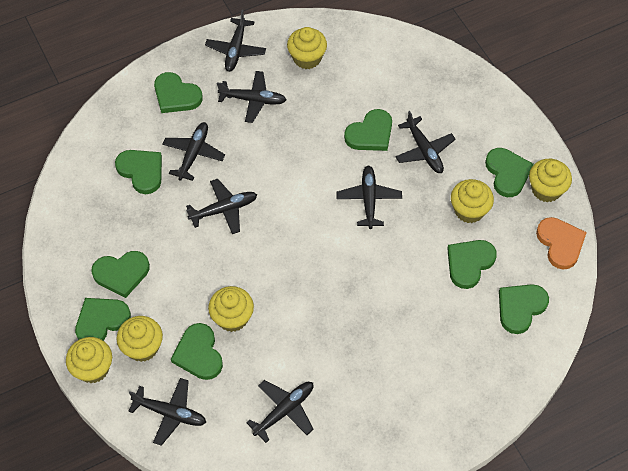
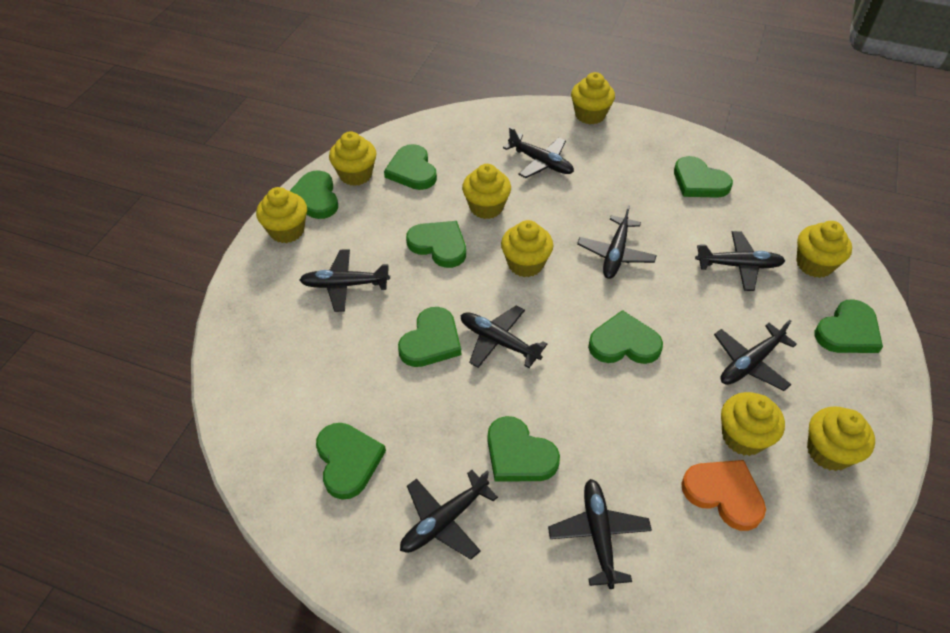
yellow cupcake: 6 -> 8

